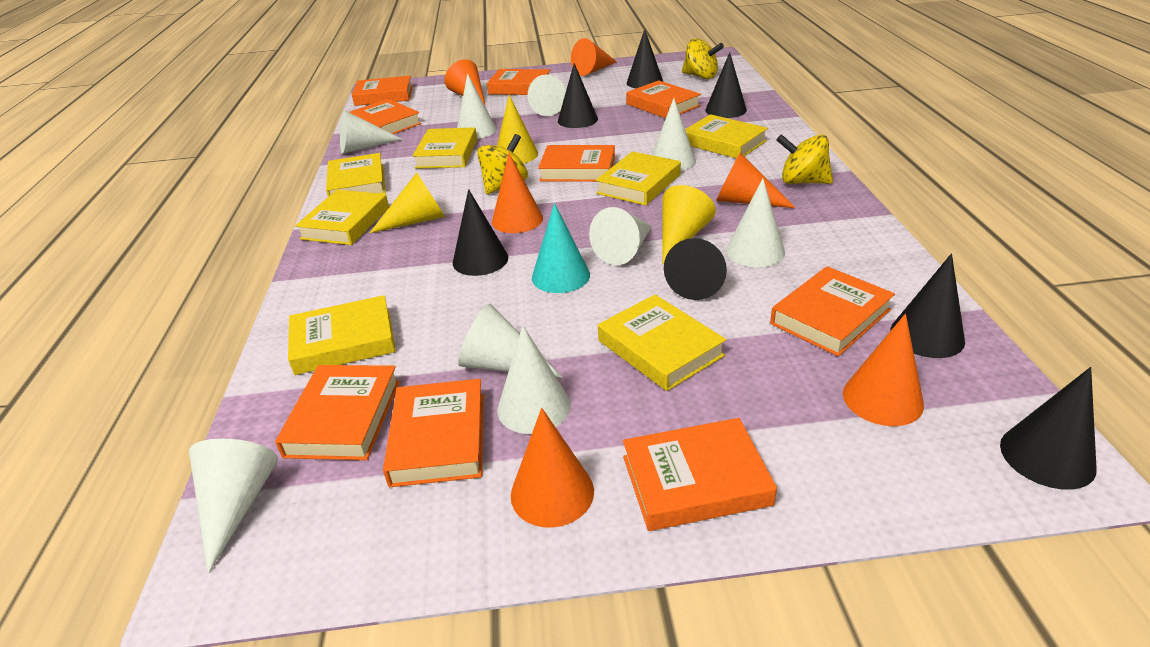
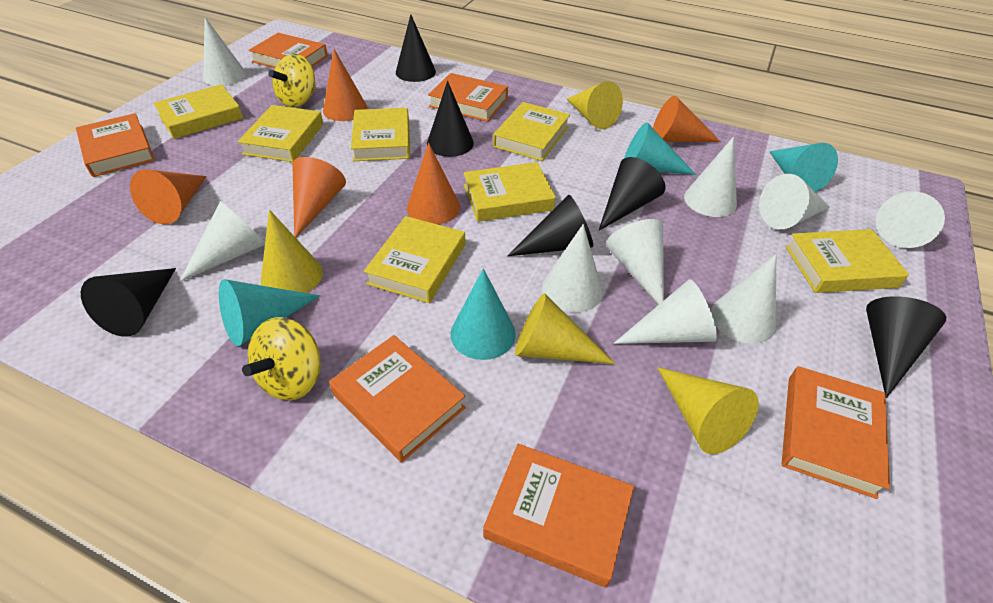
black cone: 7 -> 6
orange book: 9 -> 6
orange cone: 6 -> 5
turquoise cone: 1 -> 4
yellow cone: 3 -> 4
yellow spinning top: 3 -> 2

